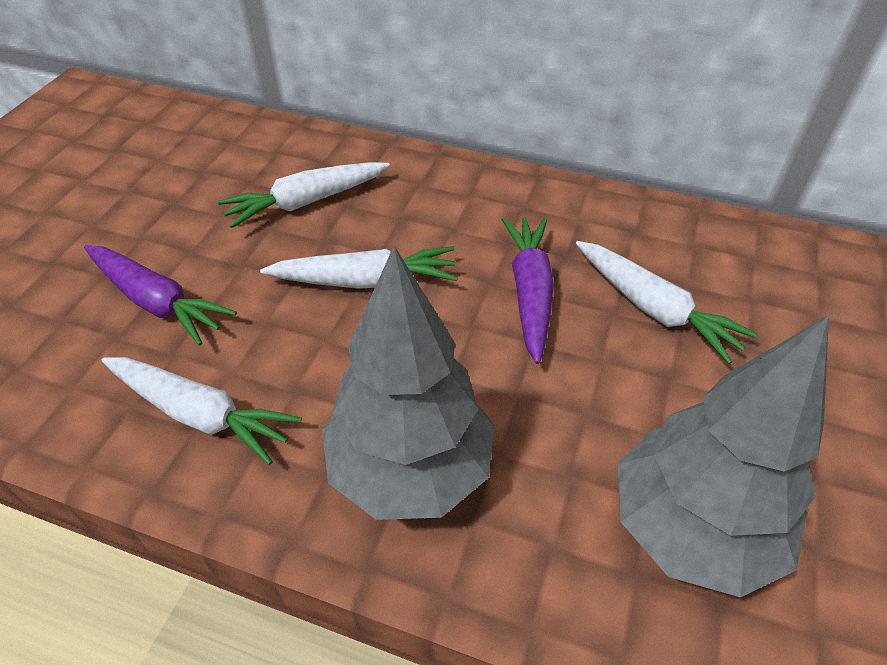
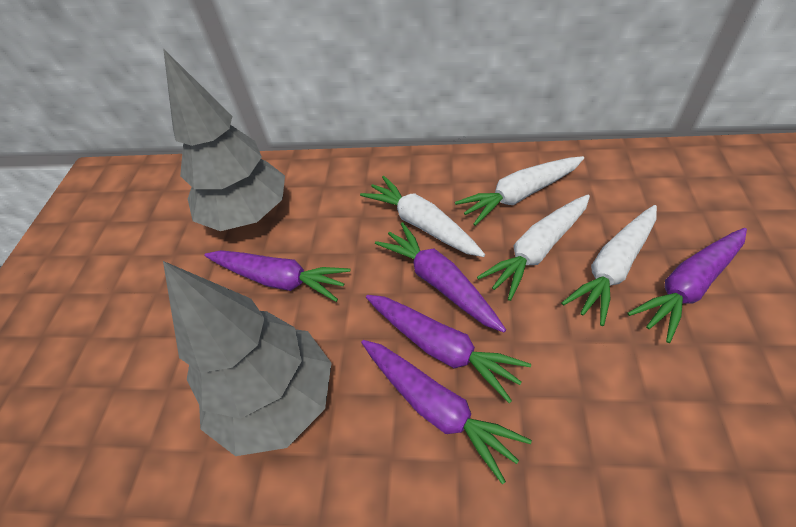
purple carrot: 2 -> 5

